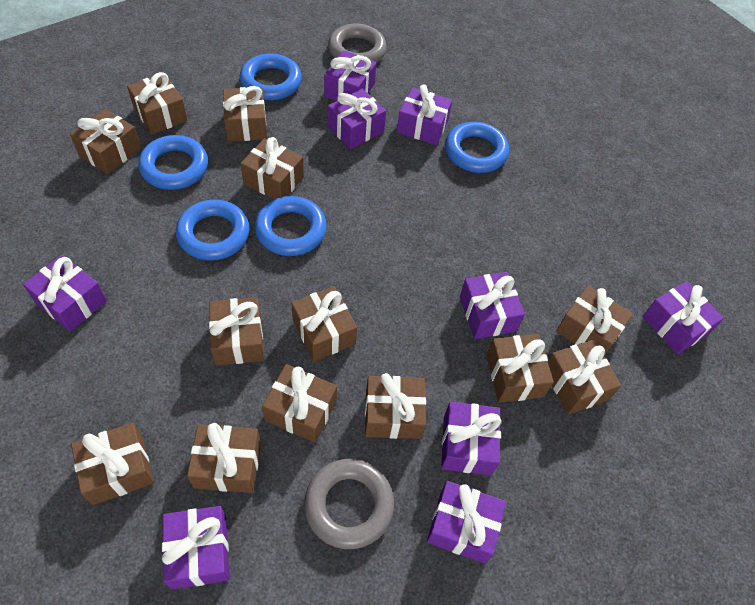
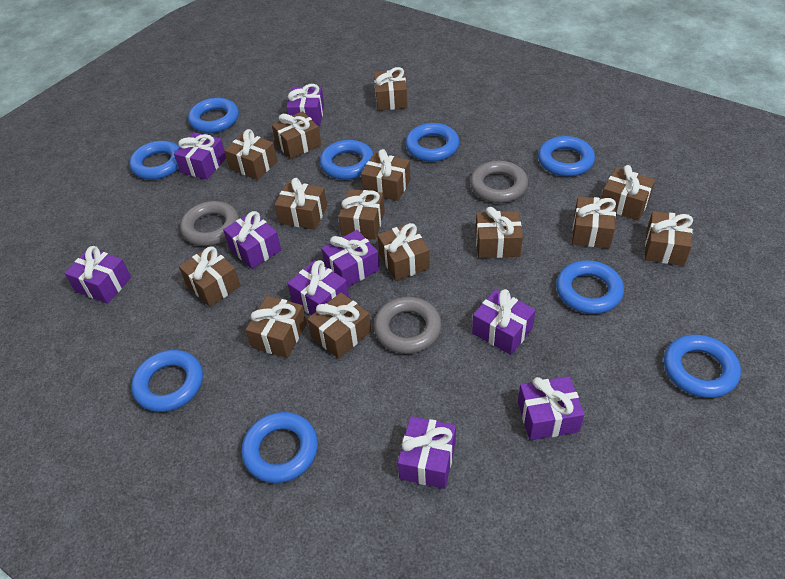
blue ring: 5 -> 9
brown gift: 13 -> 14
grey ring: 2 -> 3

